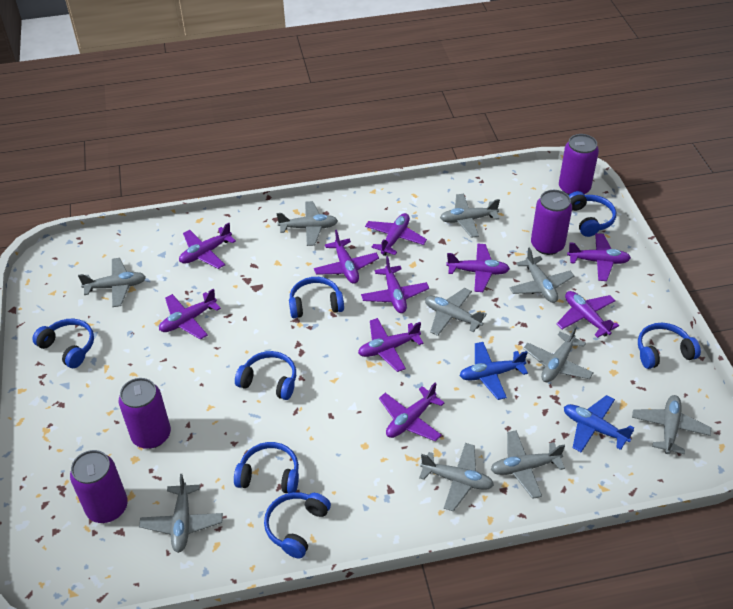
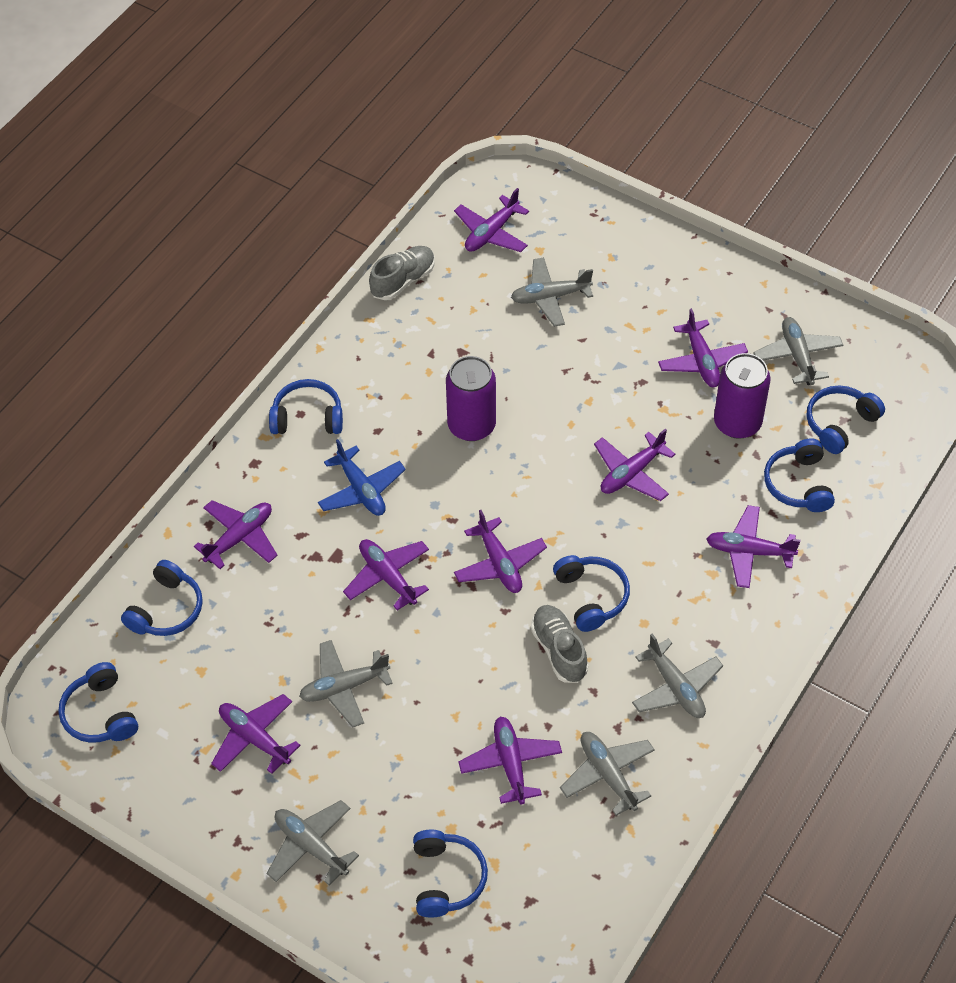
blue plane: 2 -> 1
grey plane: 10 -> 6
grey shoe: 0 -> 2
purple can: 4 -> 2
purple plane: 10 -> 9

